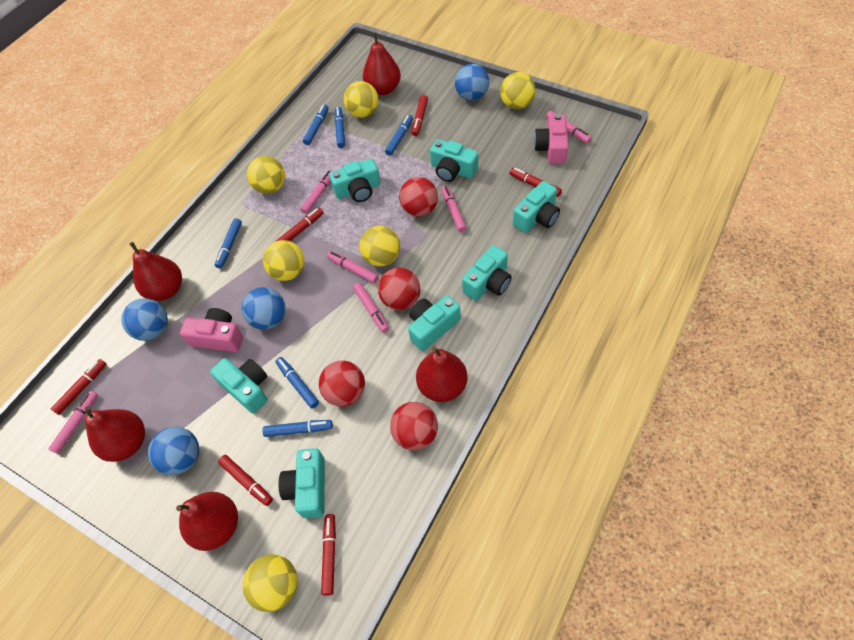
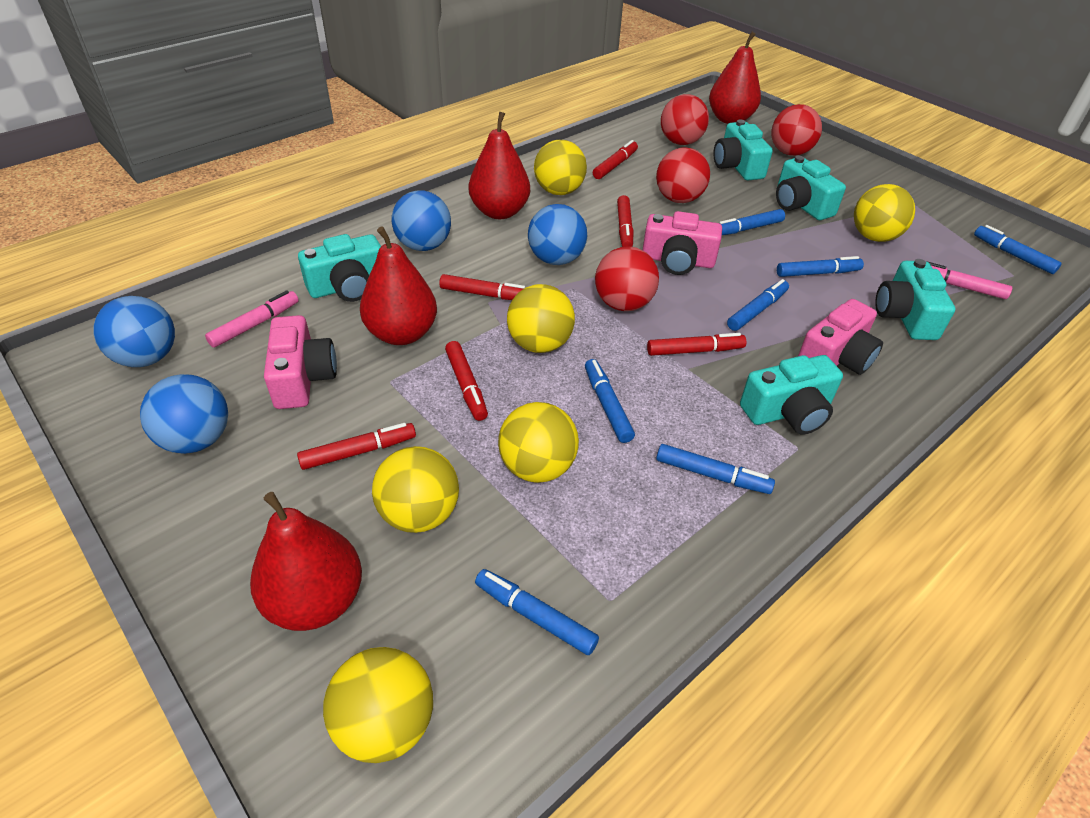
blue marker: 6 -> 7
pink camera: 2 -> 3
pink marker: 6 -> 2
red pear: 5 -> 4
turquoise camera: 7 -> 5

